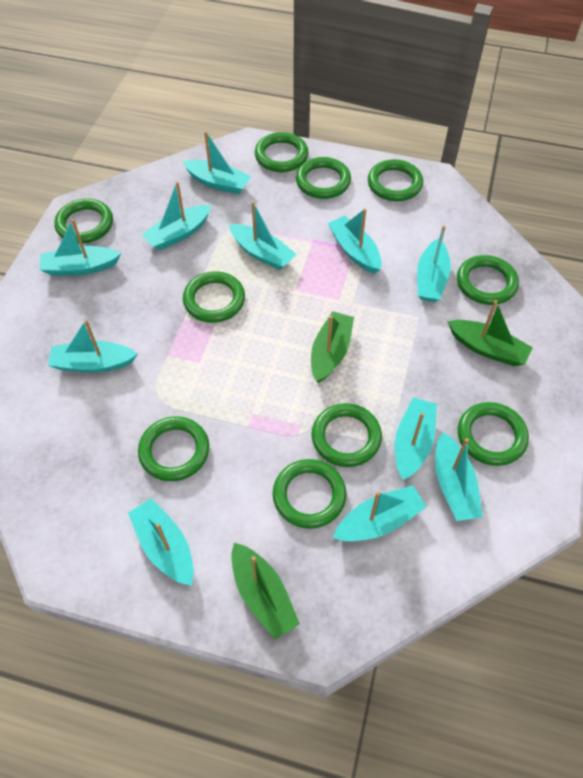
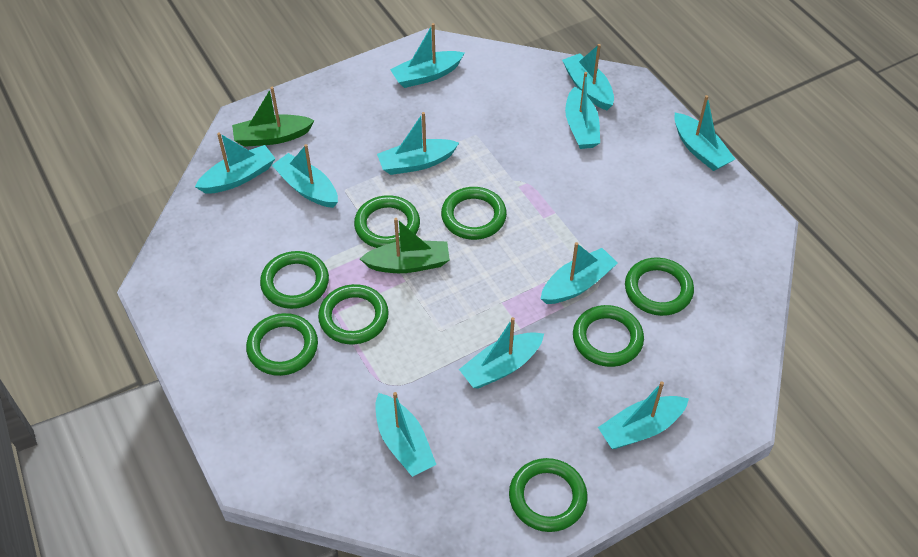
green boat: 3 -> 2
green ring: 10 -> 8

